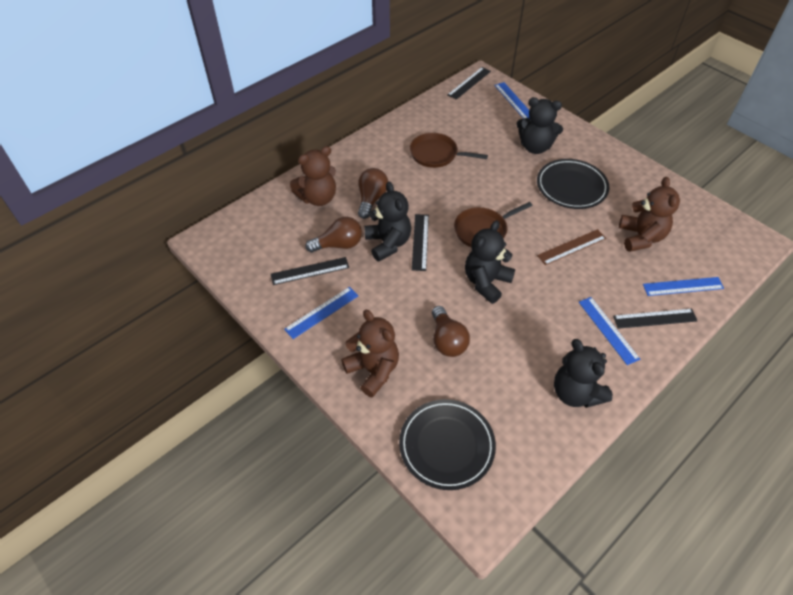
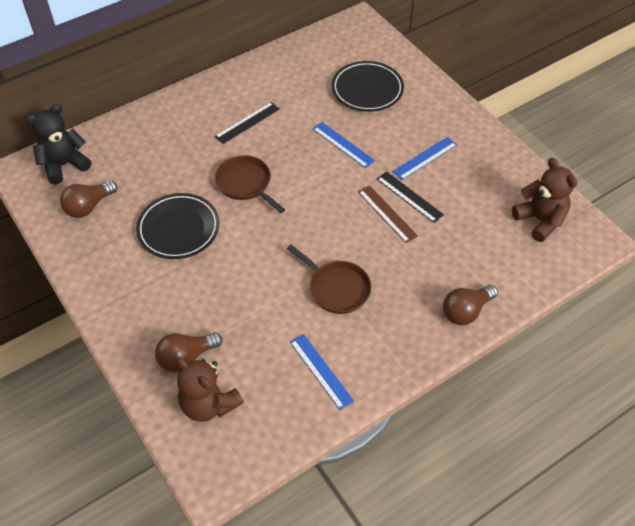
black ruler: 4 -> 2
black teddy bear: 4 -> 1
blue ruler: 4 -> 3
brown teddy bear: 3 -> 2

